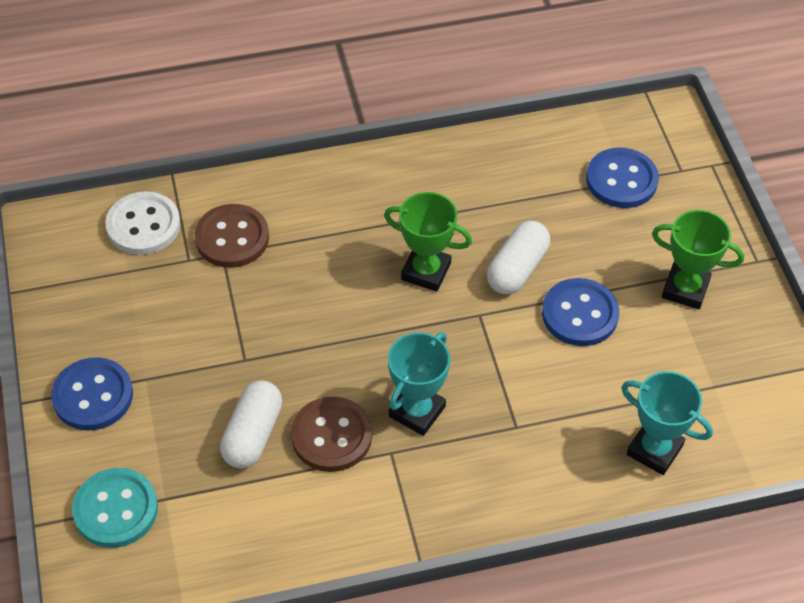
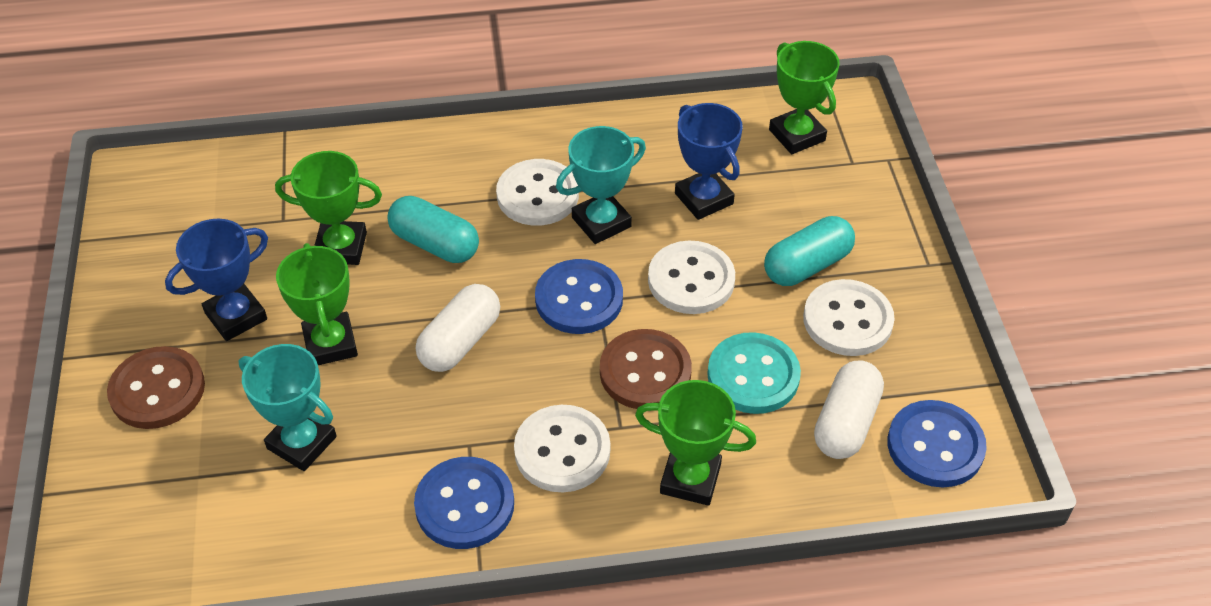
blue trophy: 0 -> 2
green trophy: 2 -> 4
turquoise capsule: 0 -> 2
white button: 1 -> 4

